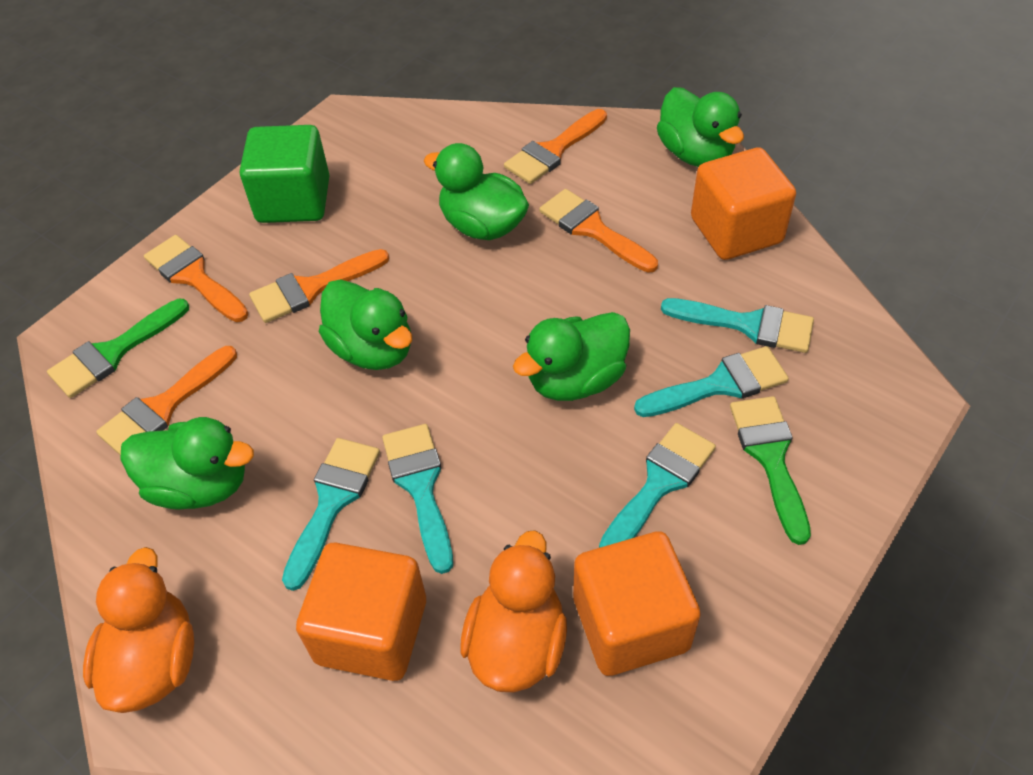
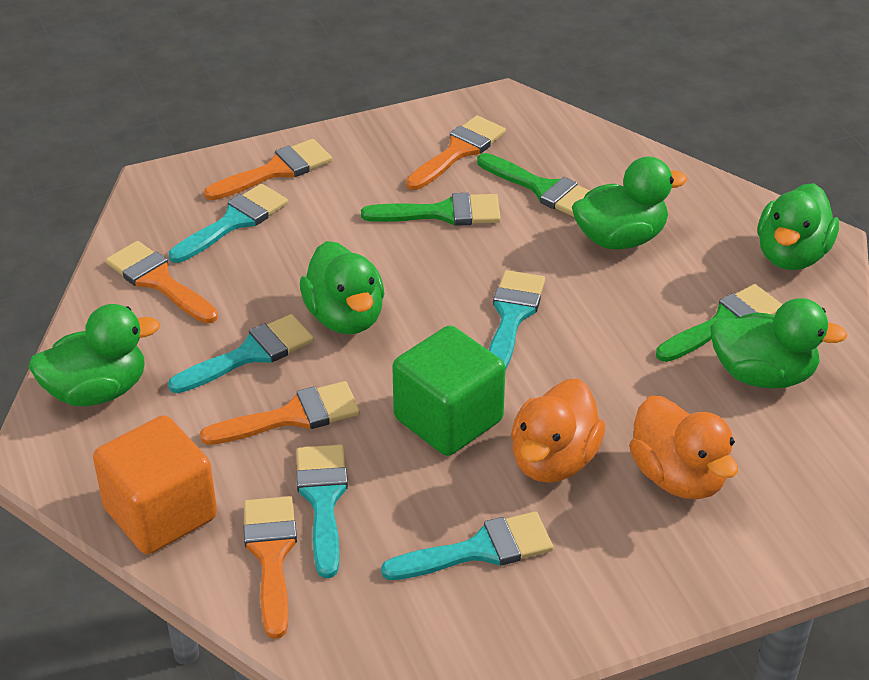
green brush: 2 -> 3
orange cube: 3 -> 1

